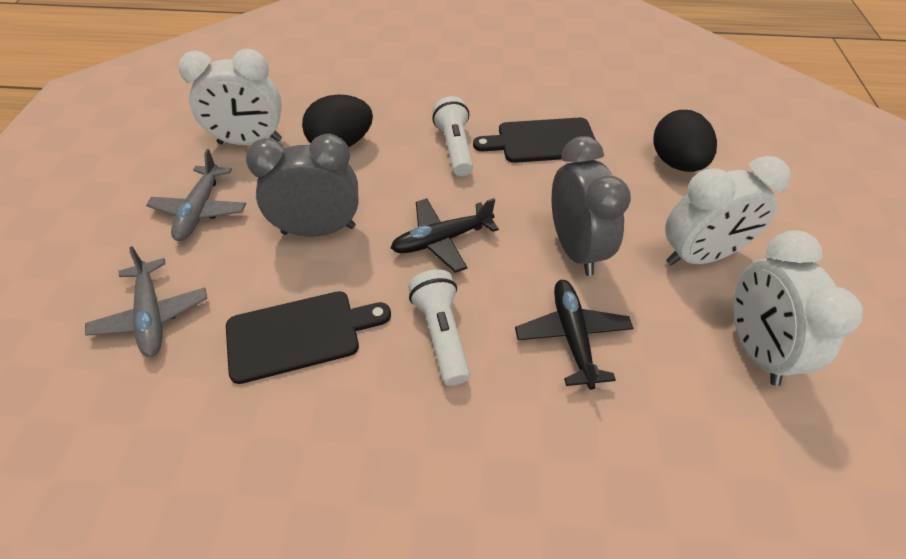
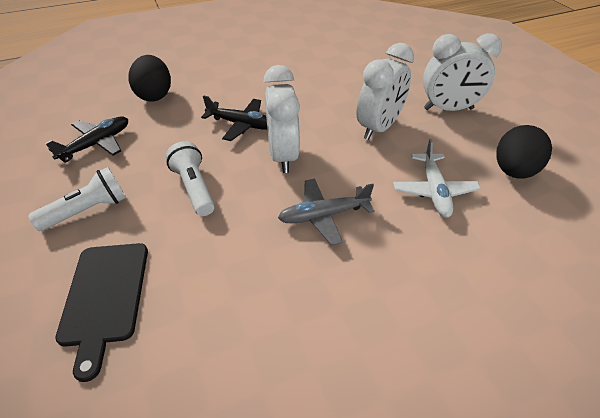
black cutting board: 2 -> 1
grey clock: 2 -> 0
grey plane: 2 -> 1
white plane: 0 -> 1

